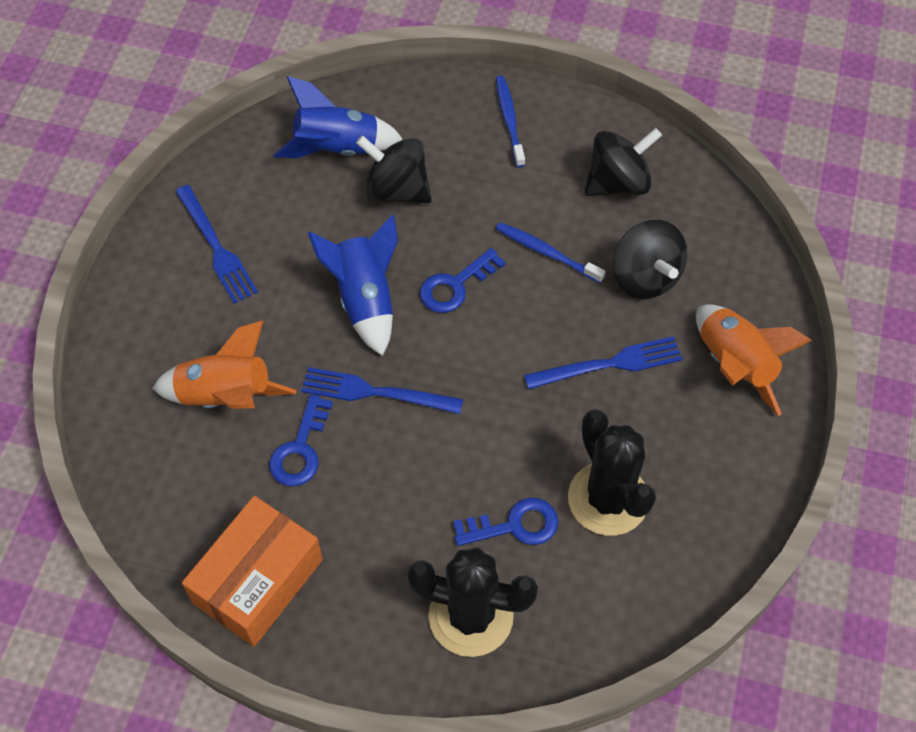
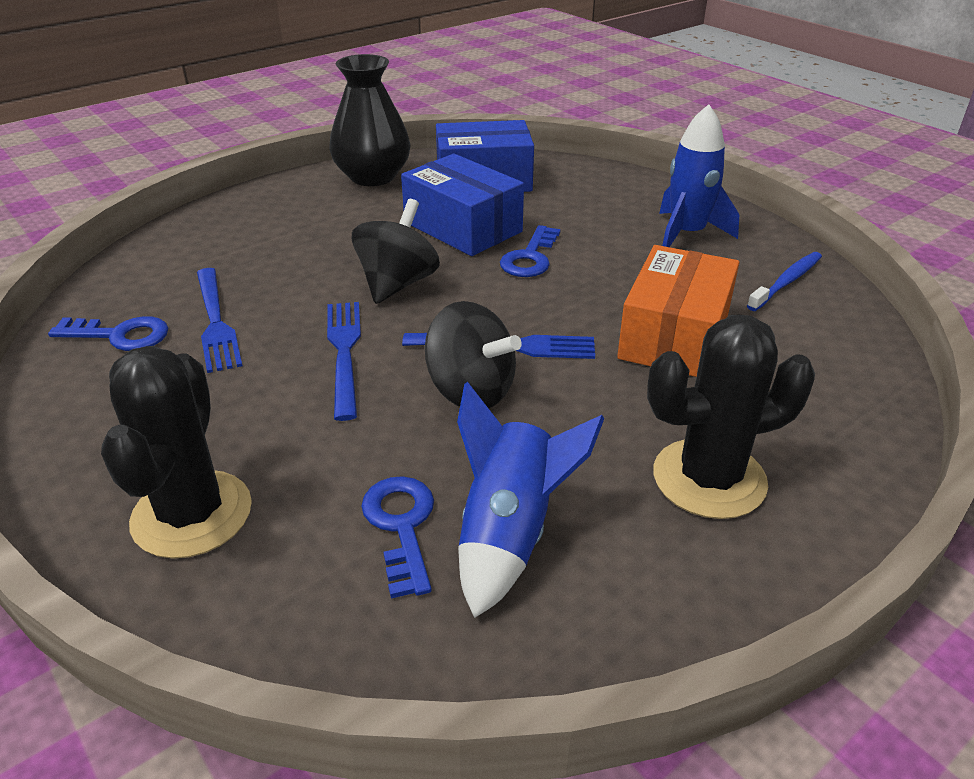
black spinning top: 3 -> 2
black vase: 0 -> 1
blue box: 0 -> 2
blue toothbrush: 2 -> 1
orange rocket: 2 -> 0

